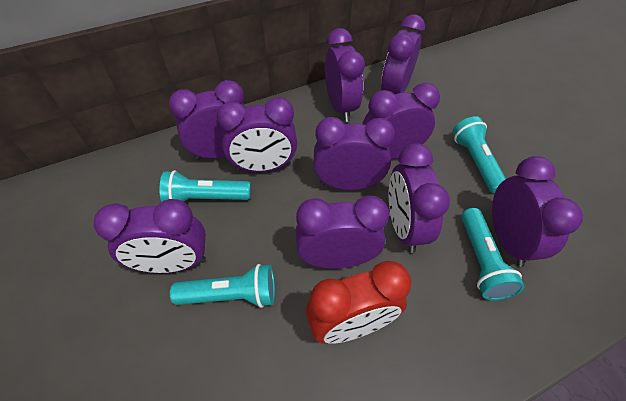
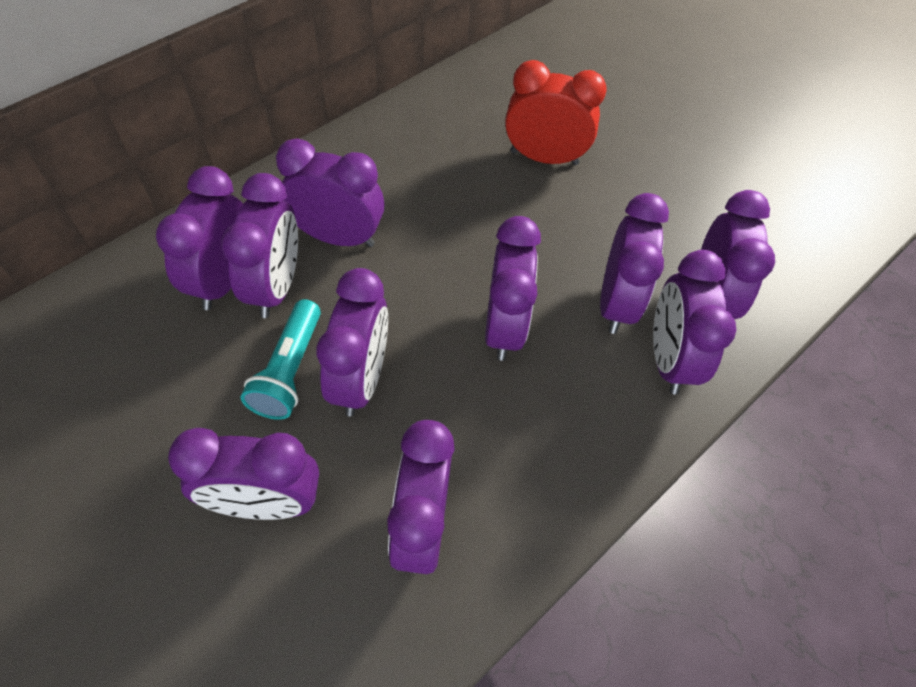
turquoise flashlight: 4 -> 1

